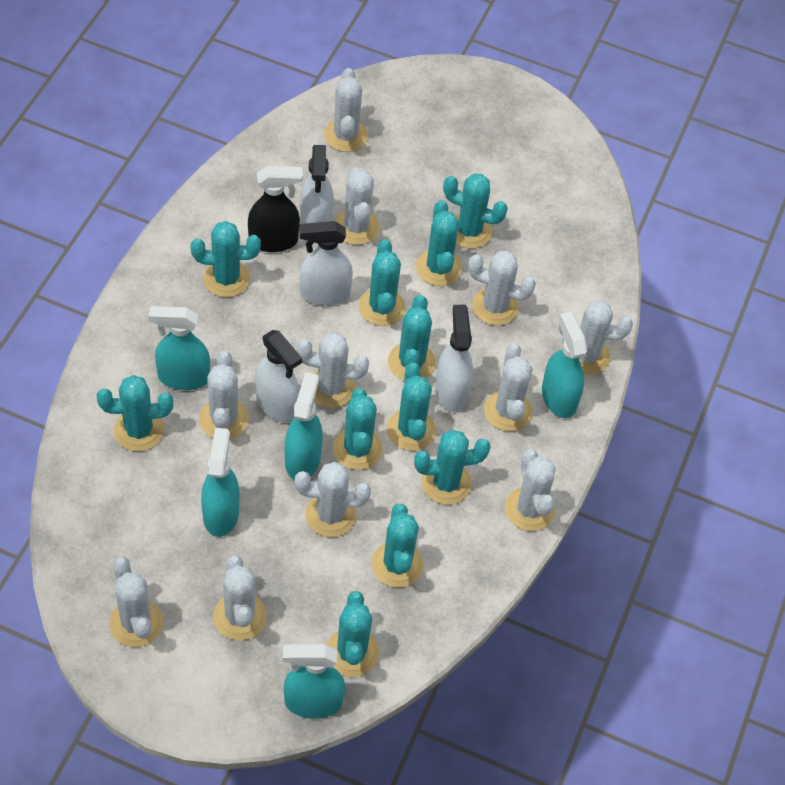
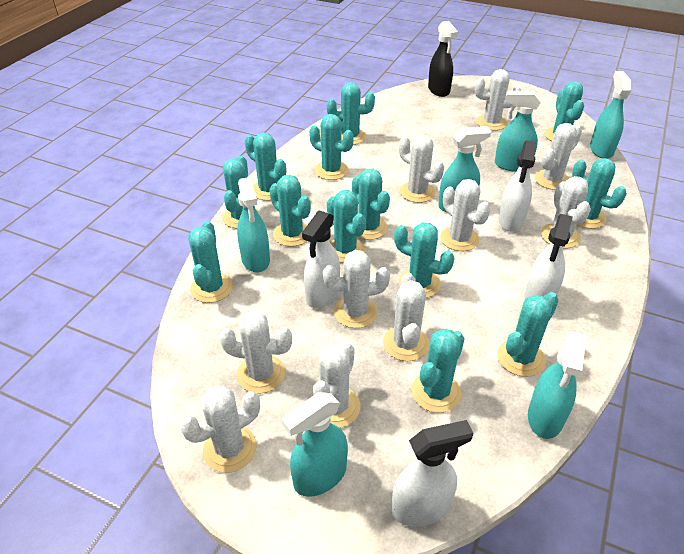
turquoise cactus: 11 -> 13
turquoise spray bottle: 5 -> 6
white cactus: 11 -> 10

